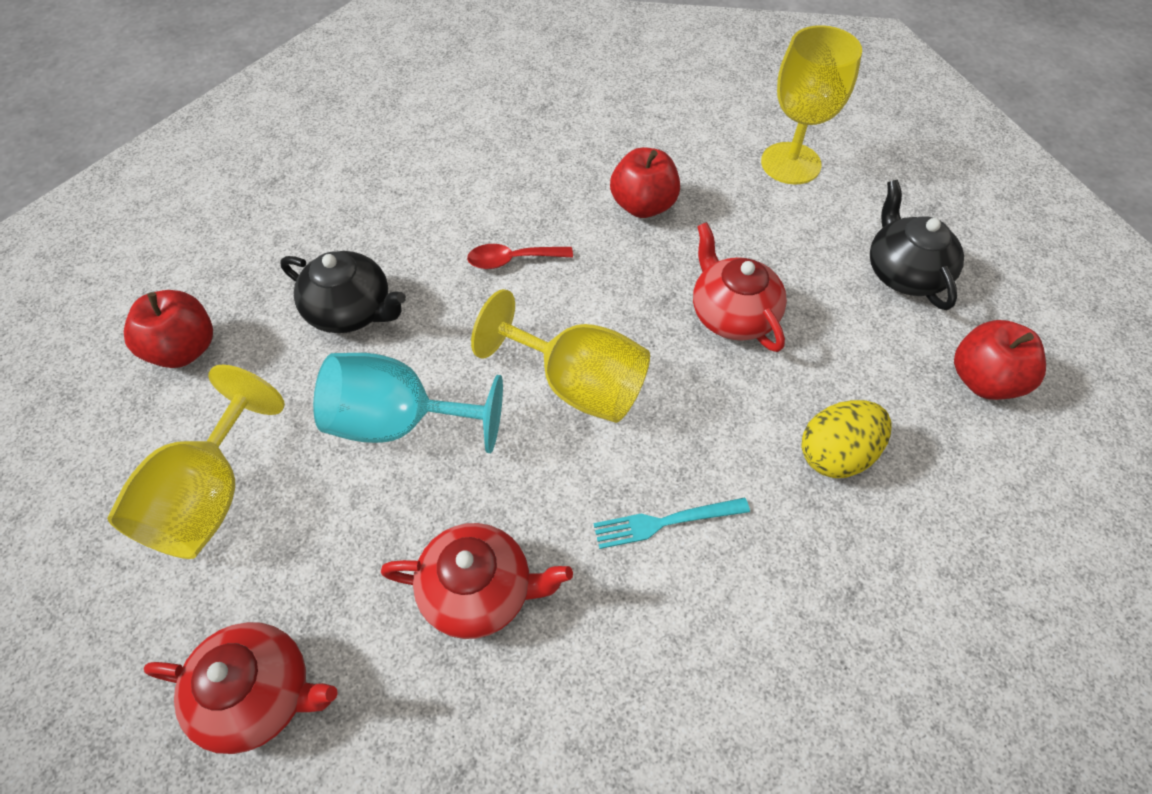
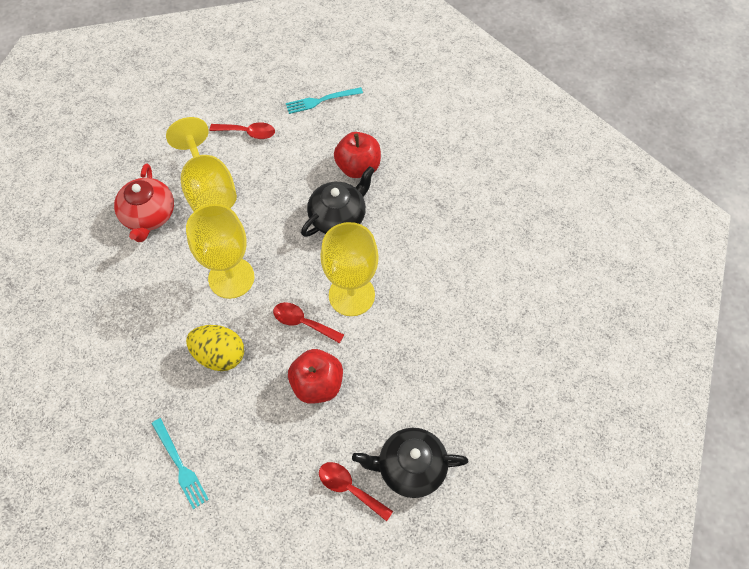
red apple: 3 -> 2
red spoon: 1 -> 3
red teapot: 3 -> 1
turquoise fork: 1 -> 2
turquoise goblet: 1 -> 0

